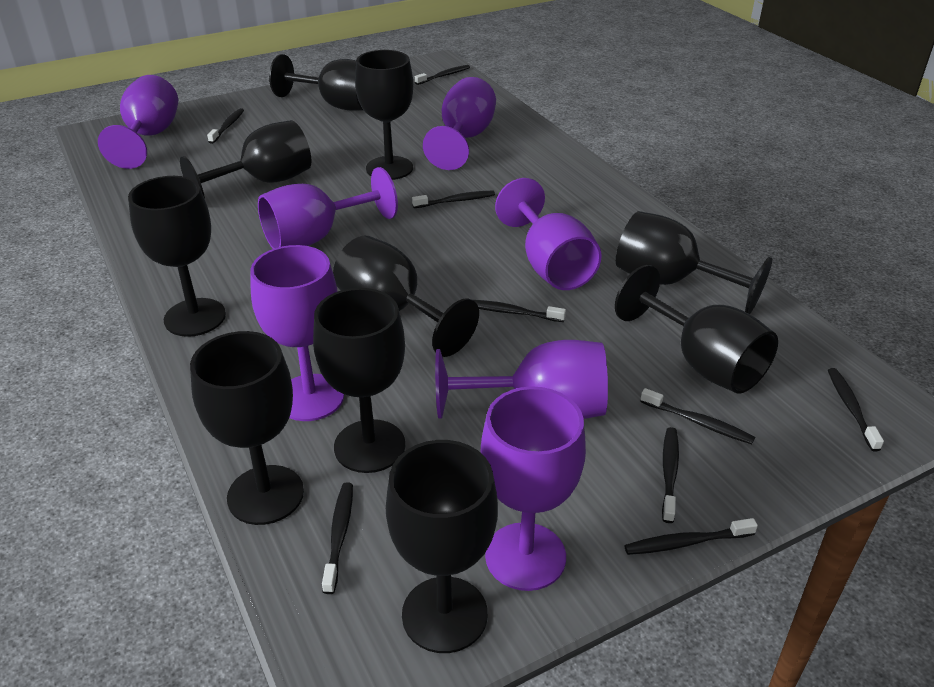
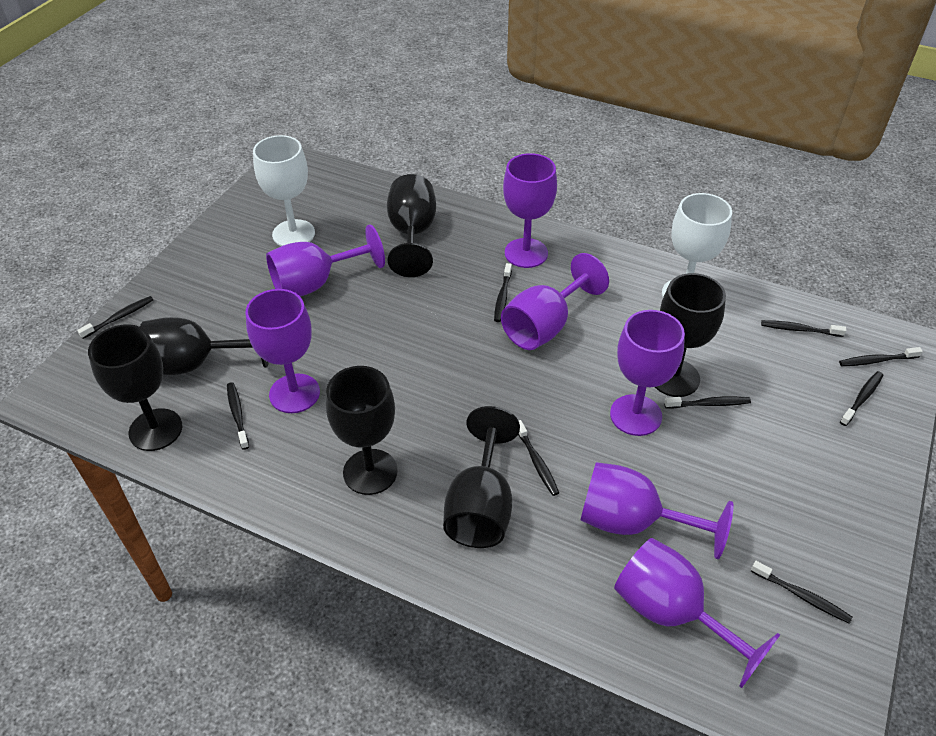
black goblet: 10 -> 6
white goblet: 0 -> 2

